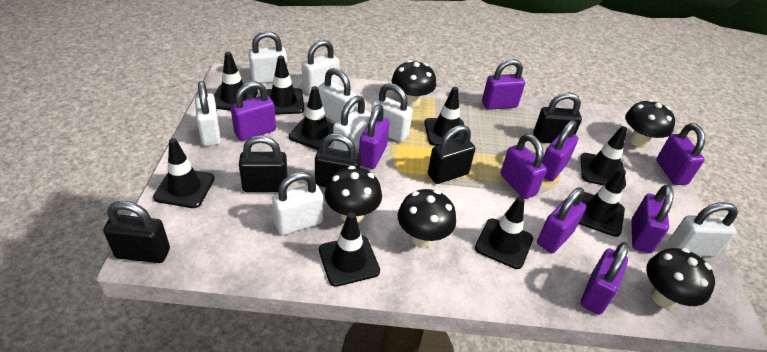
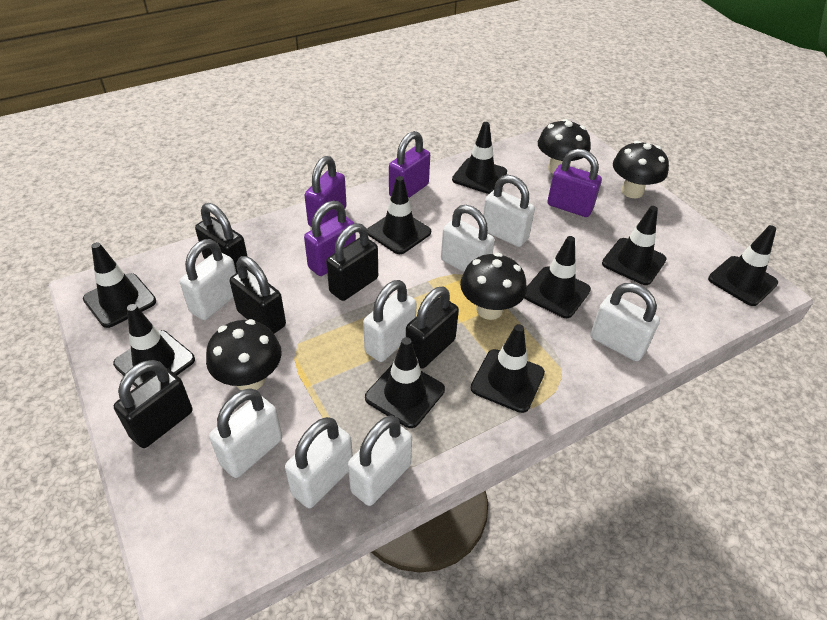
black mushroom: 5 -> 4
purple padlock: 9 -> 4

